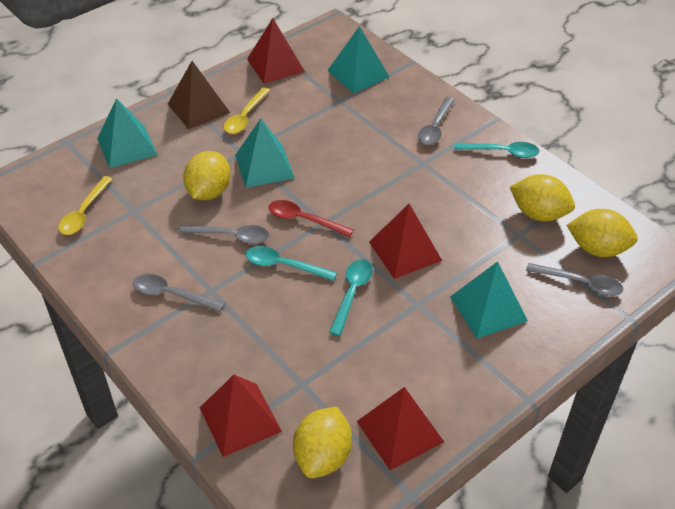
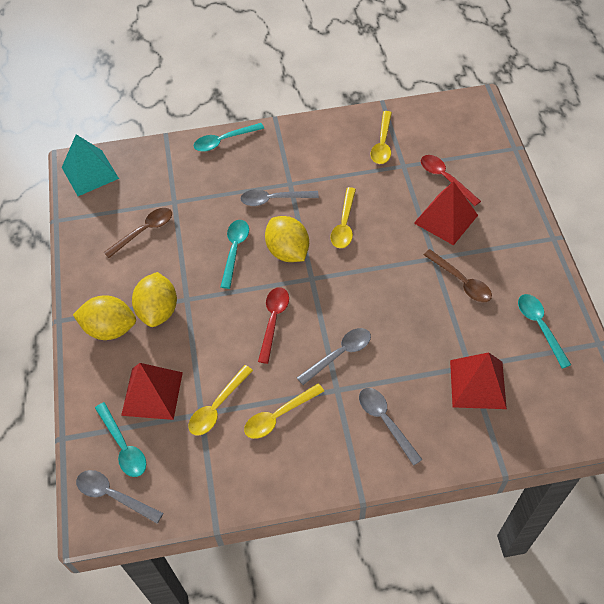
brown pyramid: 1 -> 0
brown spoon: 0 -> 2
red pyramid: 4 -> 3
red spoon: 1 -> 2
turquoise pyramid: 4 -> 1
turquoise spoon: 3 -> 4
yellow lemon: 4 -> 3
yellow spoon: 2 -> 4

